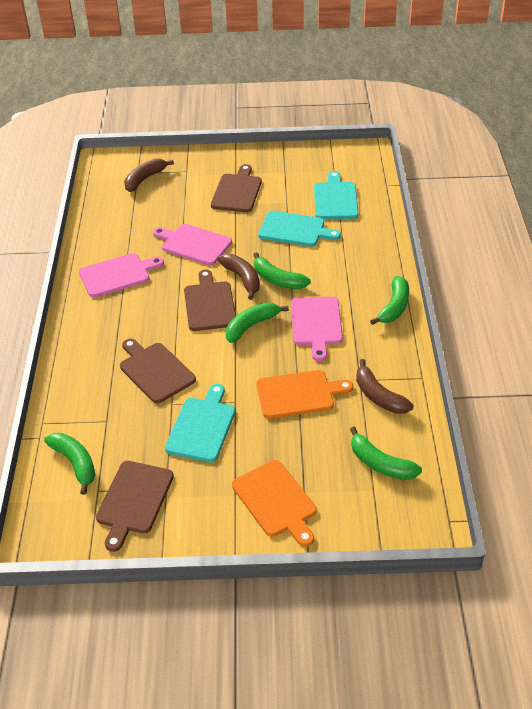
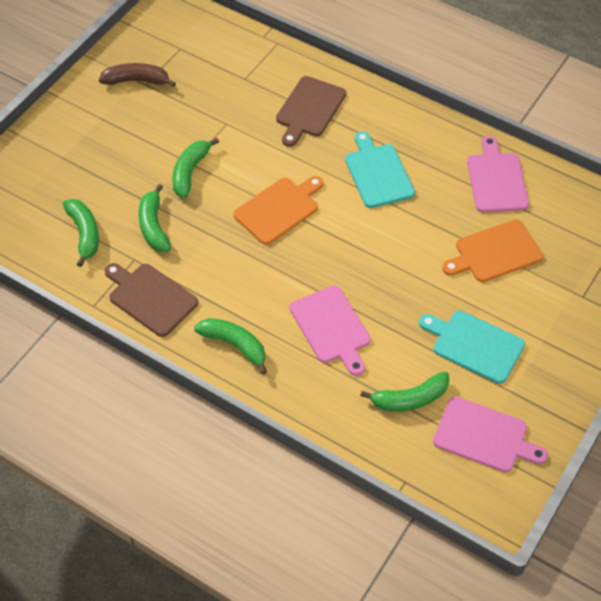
brown banana: 3 -> 1
brown cutting board: 4 -> 2
turquoise cutting board: 3 -> 2

